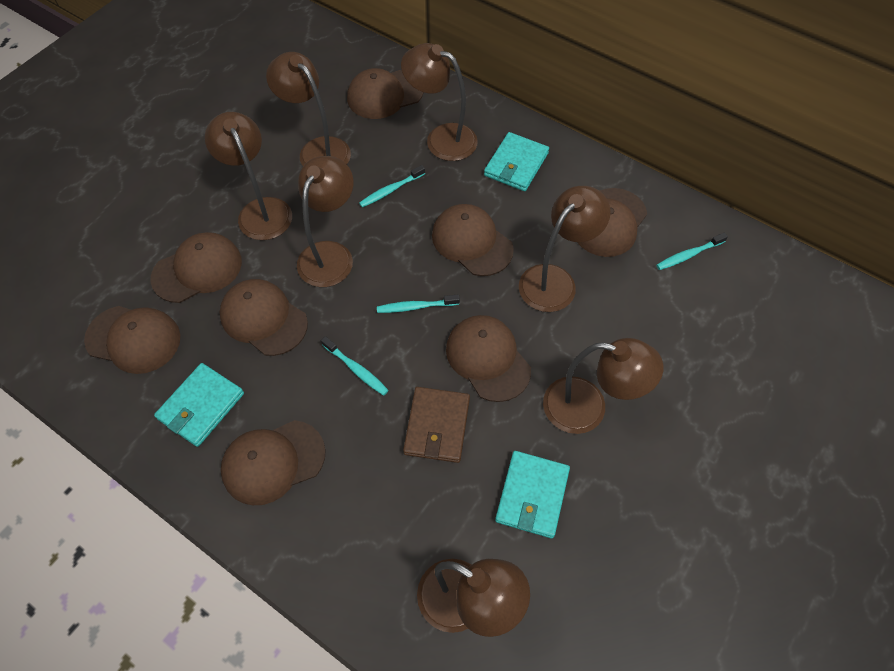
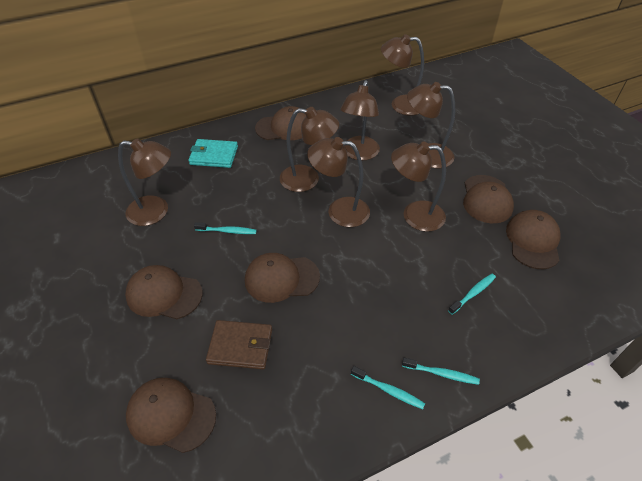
brown cap: 8 -> 6
turquoise wallet: 3 -> 1

